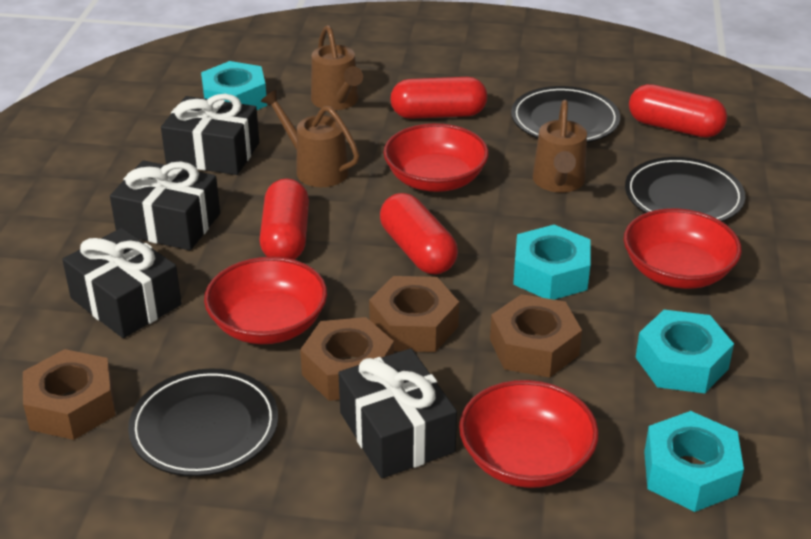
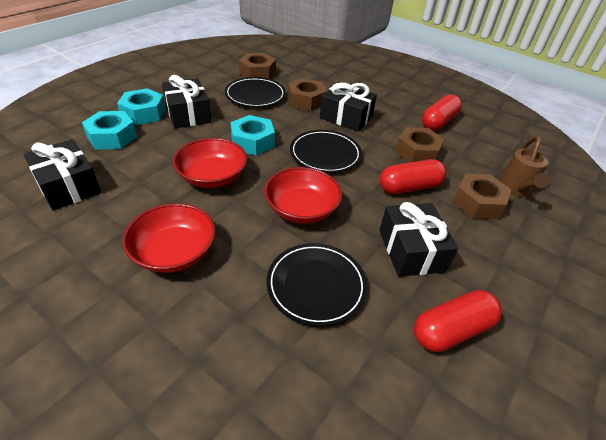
brown watering can: 3 -> 1
red bowl: 4 -> 3
red capsule: 4 -> 3
turquoise nut: 4 -> 3

